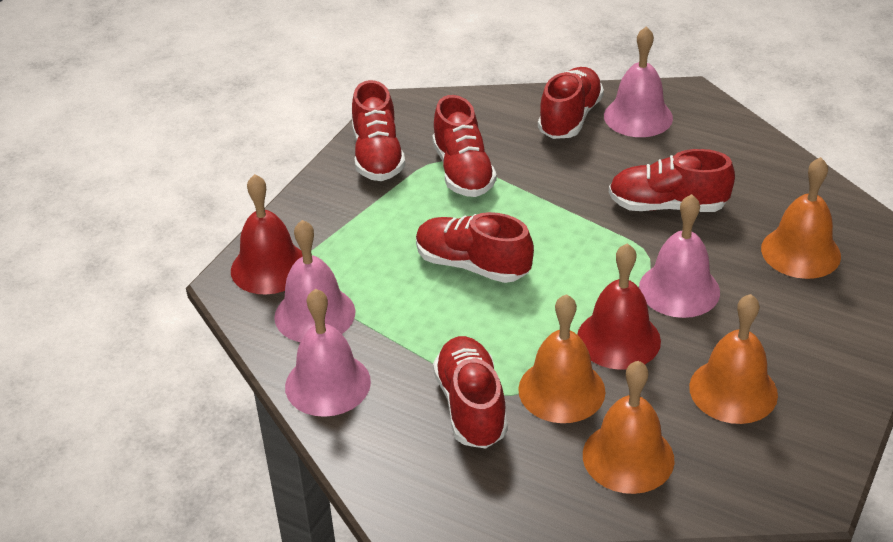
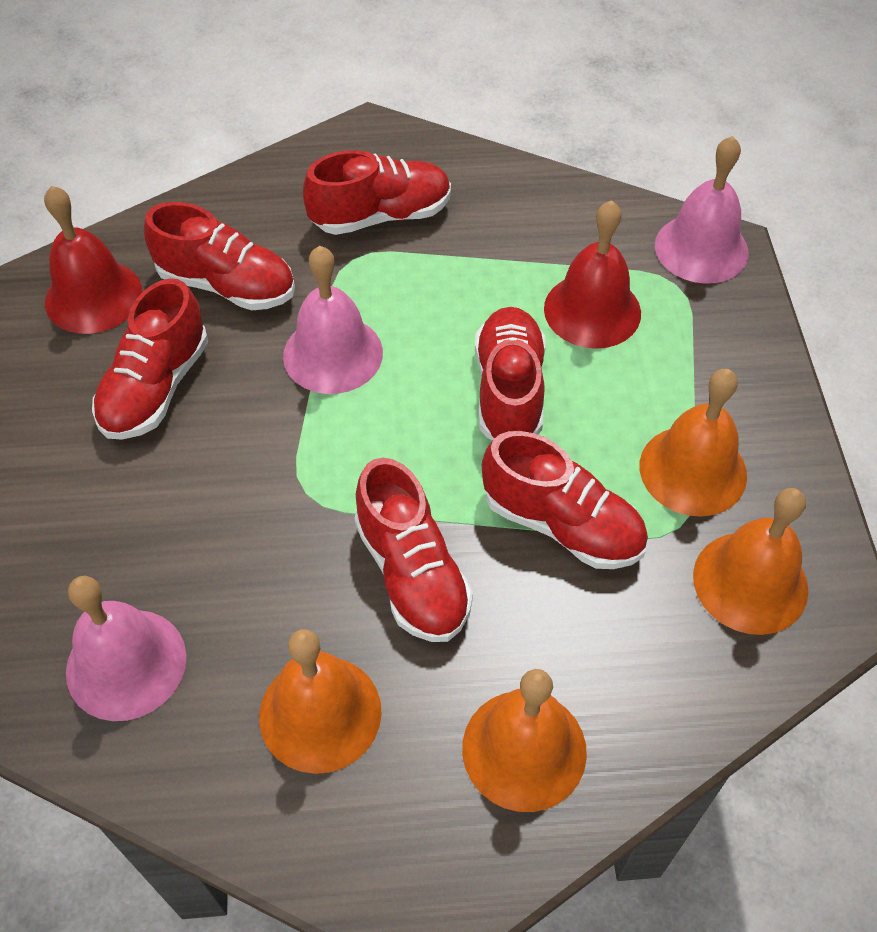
pink bell: 4 -> 3

